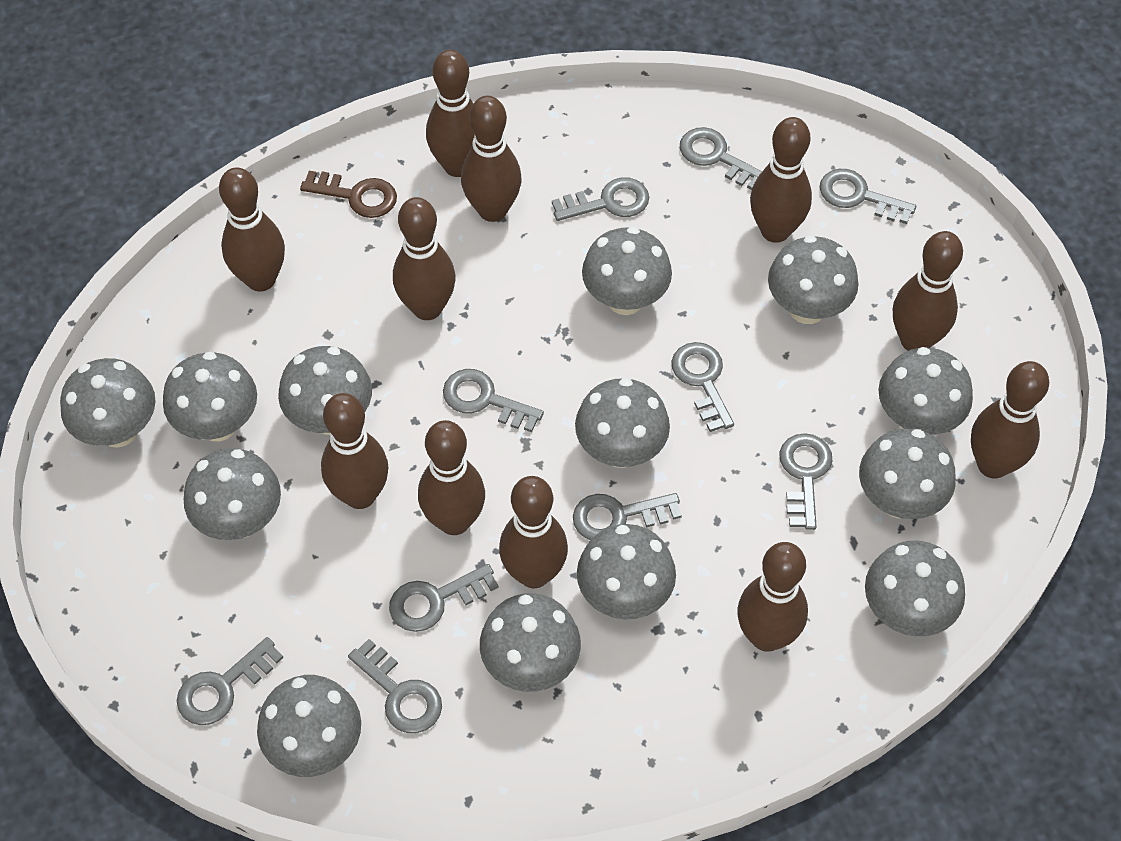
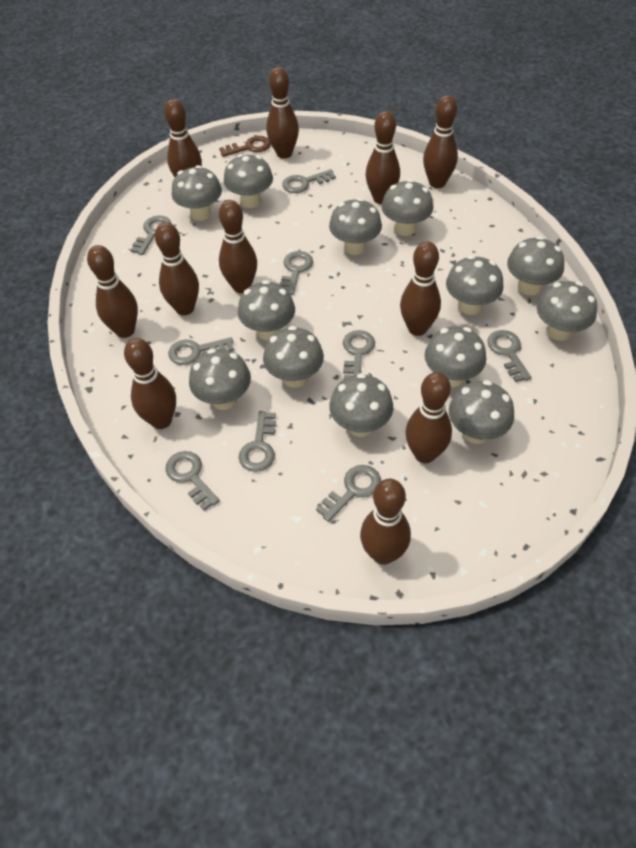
grey key: 10 -> 9

